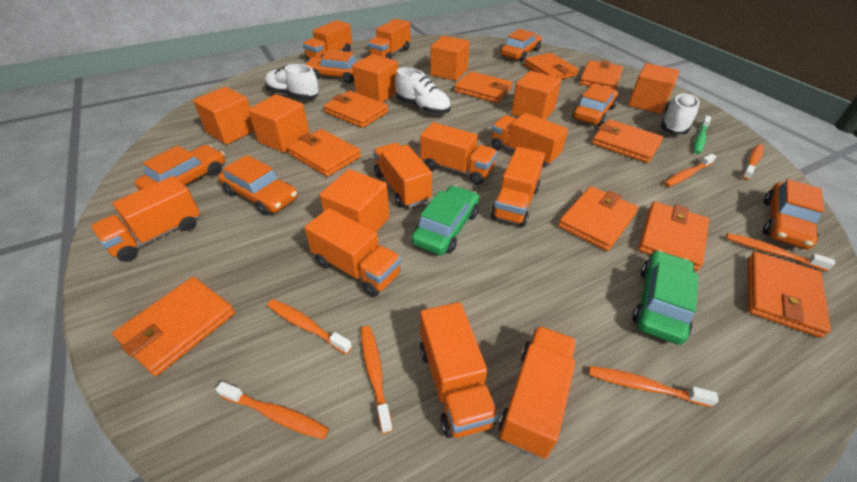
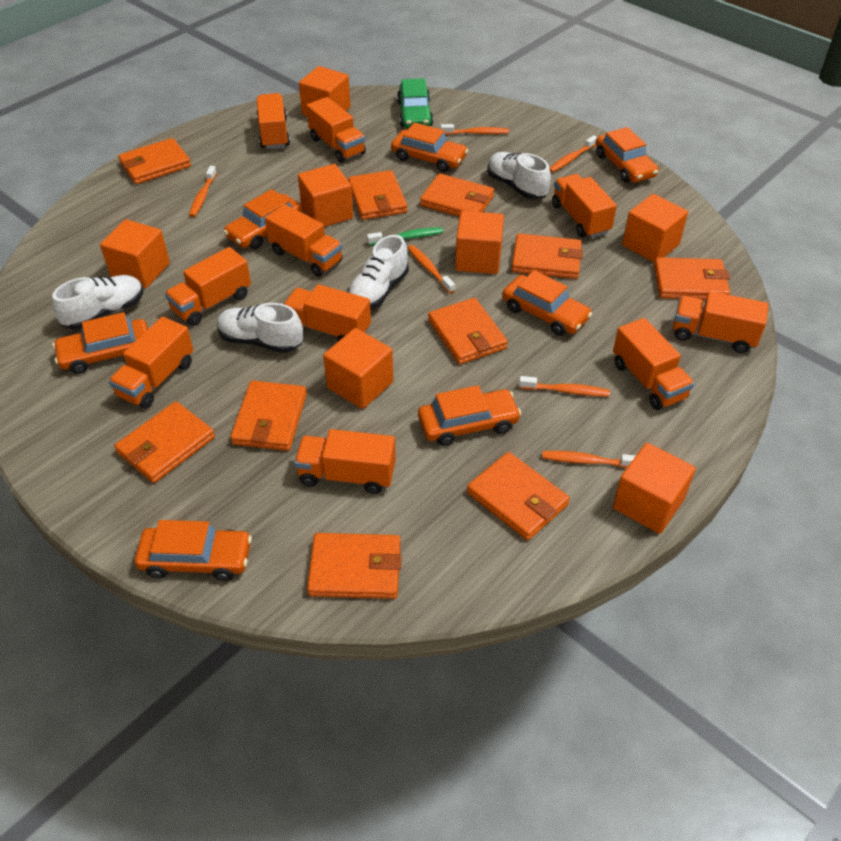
green car: 2 -> 1
orange car: 6 -> 7
orange toothbrush: 7 -> 6
white shoe: 3 -> 4

